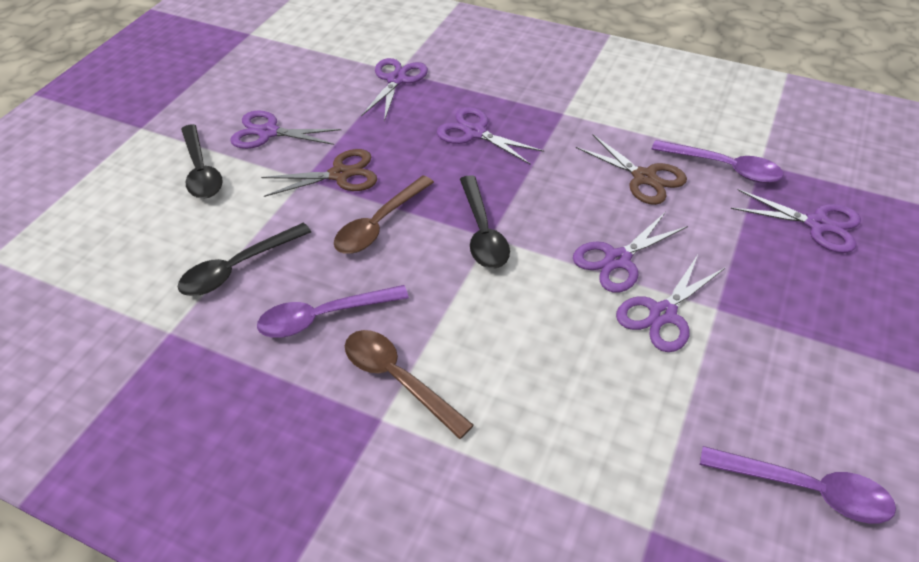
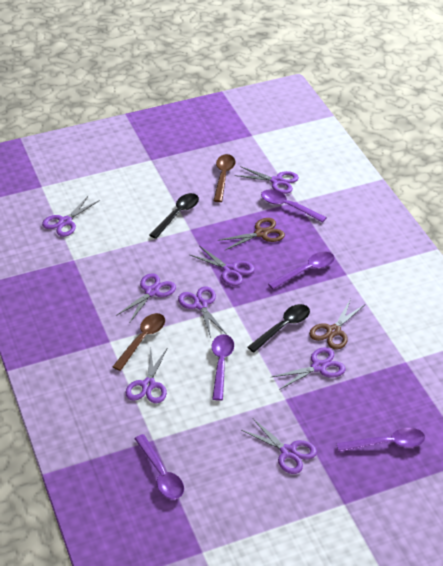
black spoon: 3 -> 2
purple scissors: 6 -> 8
purple spoon: 3 -> 5

